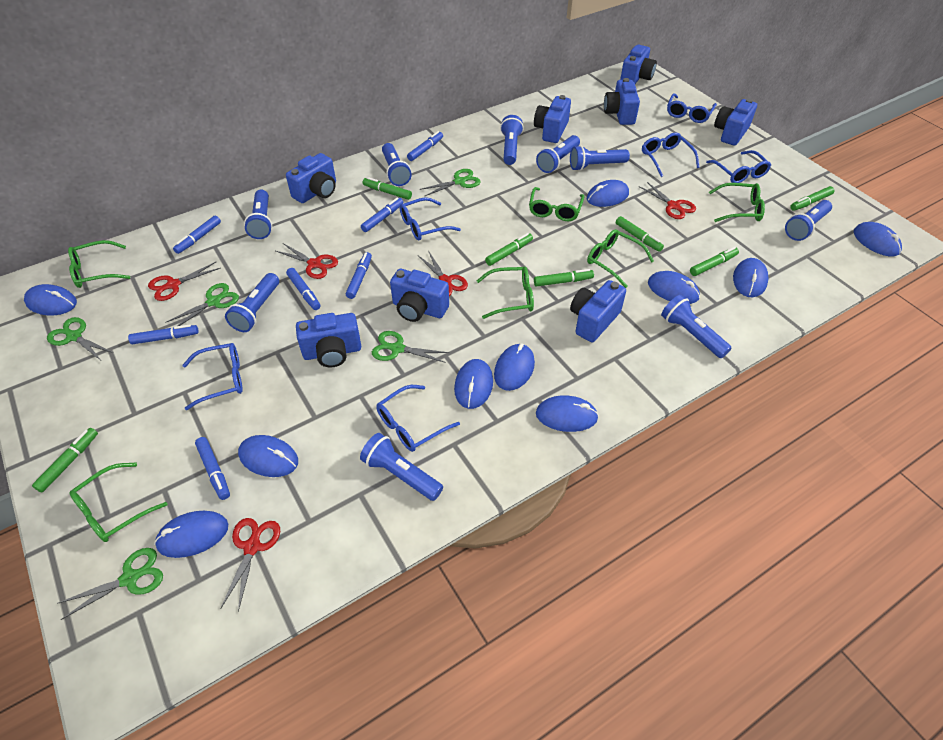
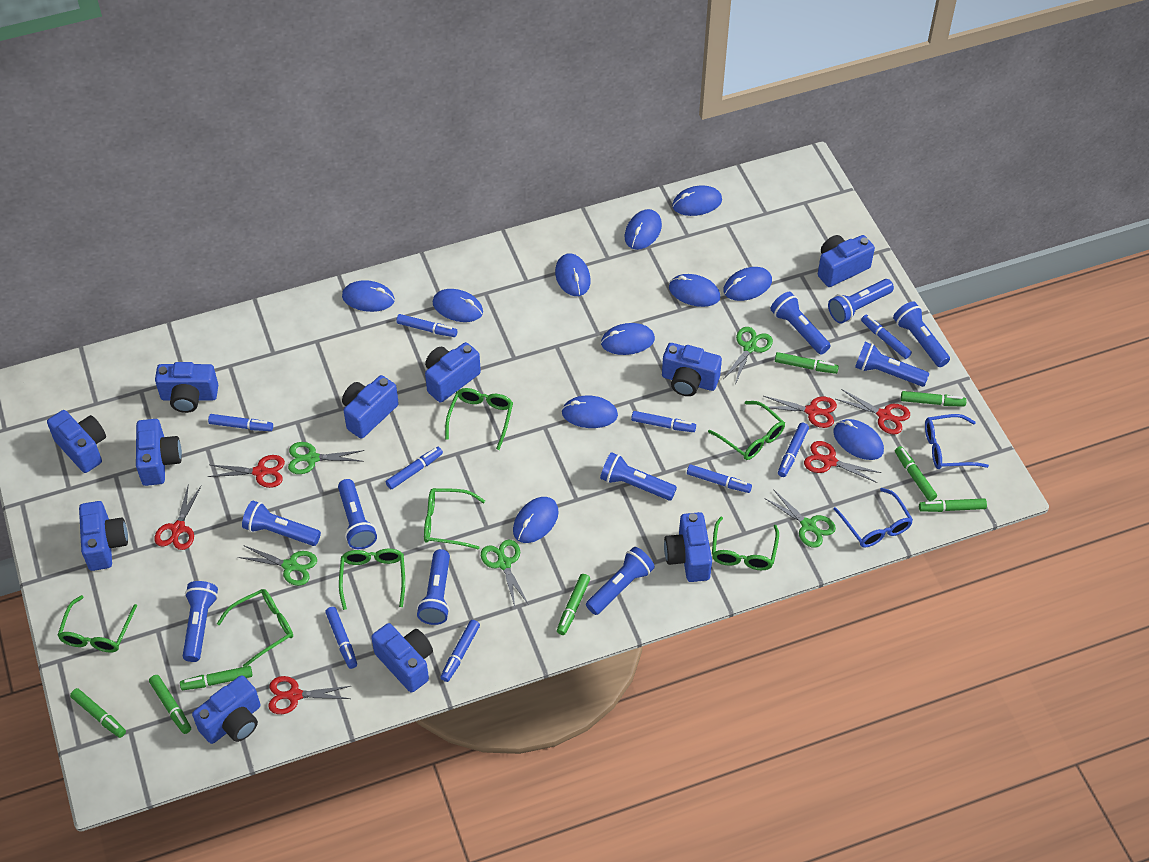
blue camera: 8 -> 11
blue flashlight: 9 -> 10
blue glasses: 6 -> 2
blue marker: 7 -> 9
blue mouse: 10 -> 11
green glasses: 6 -> 7
green marker: 7 -> 8
red scissors: 5 -> 6

